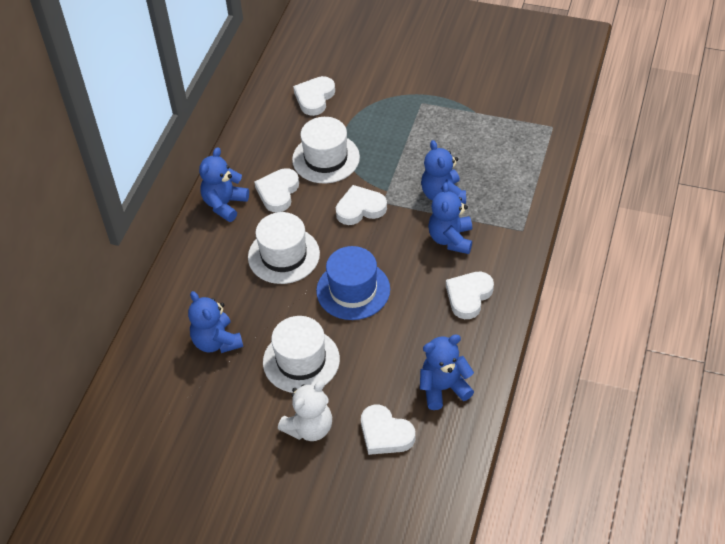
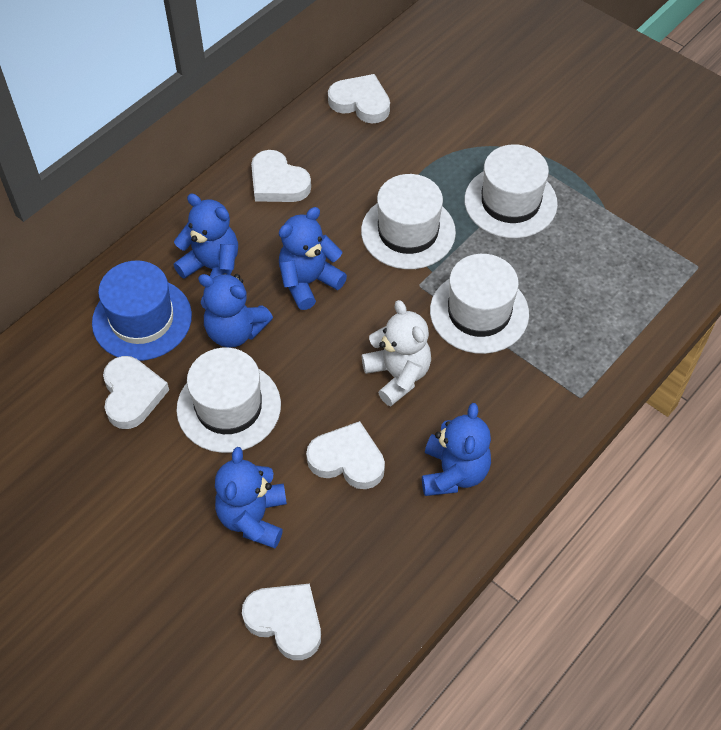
white hat: 3 -> 4

